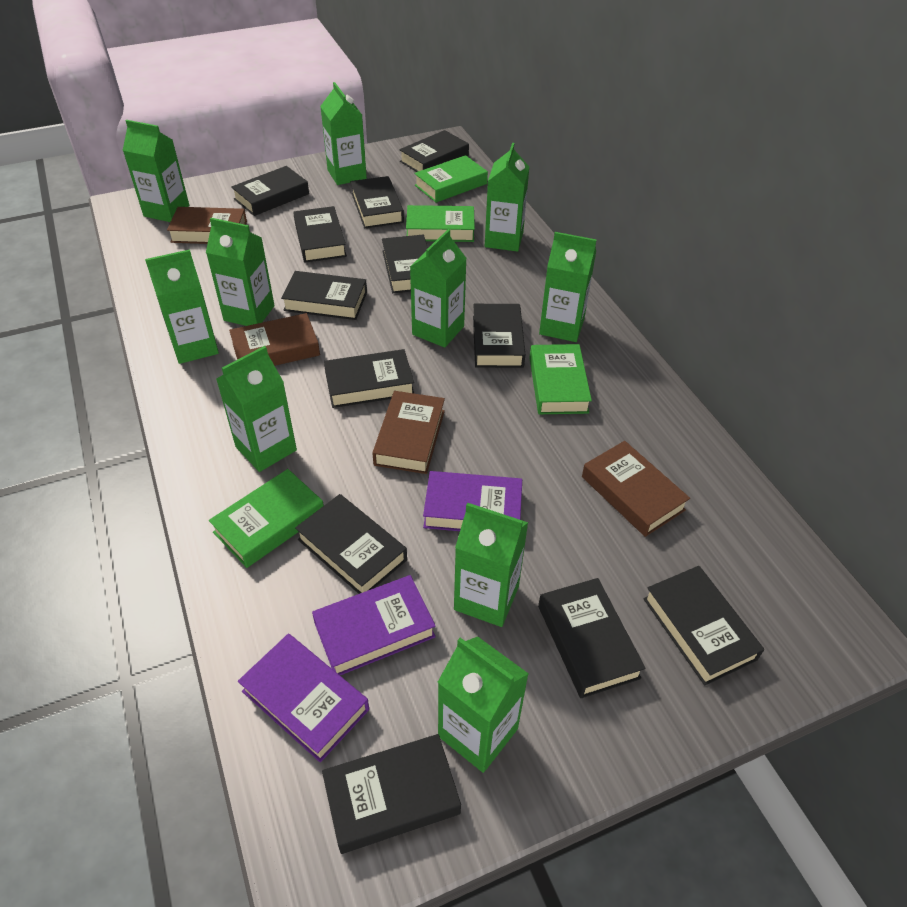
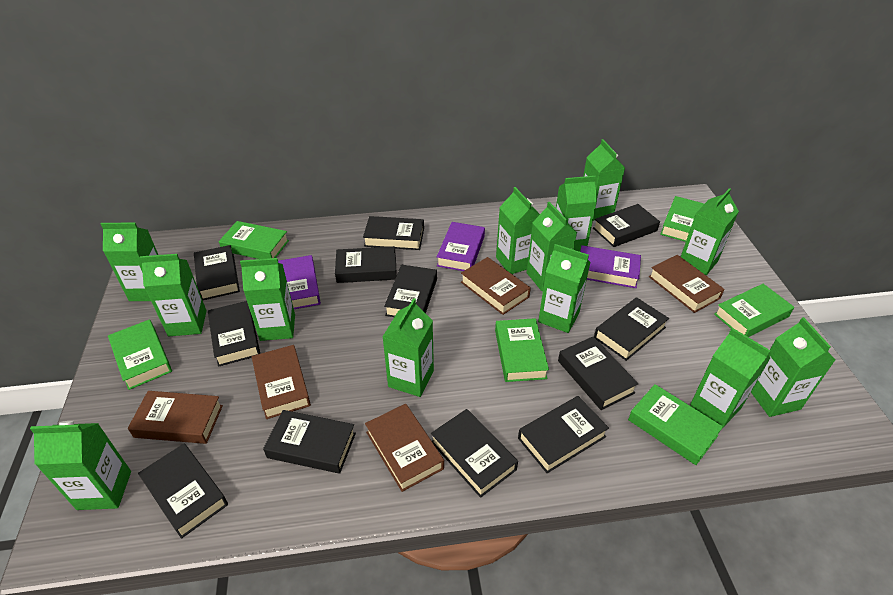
brown book: 4 -> 5
green book: 4 -> 6
green carton: 10 -> 13

